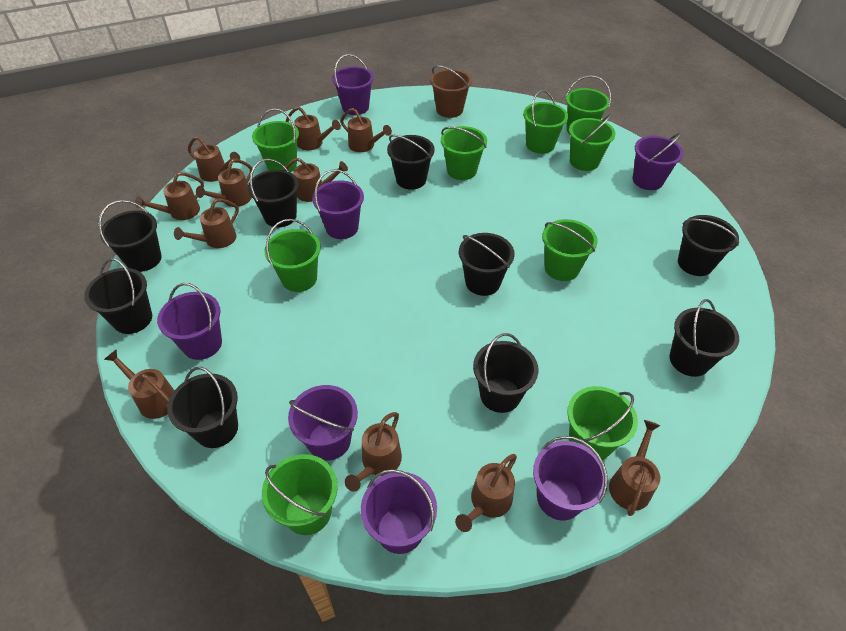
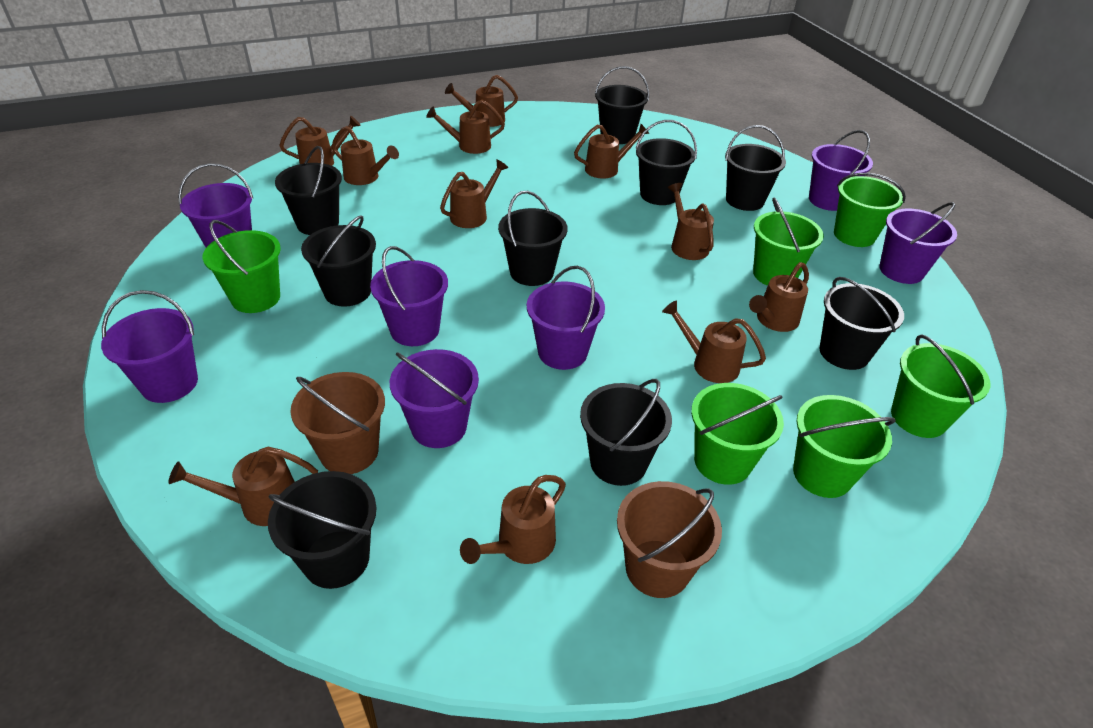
brown bucket: 1 -> 2
green bucket: 9 -> 6

